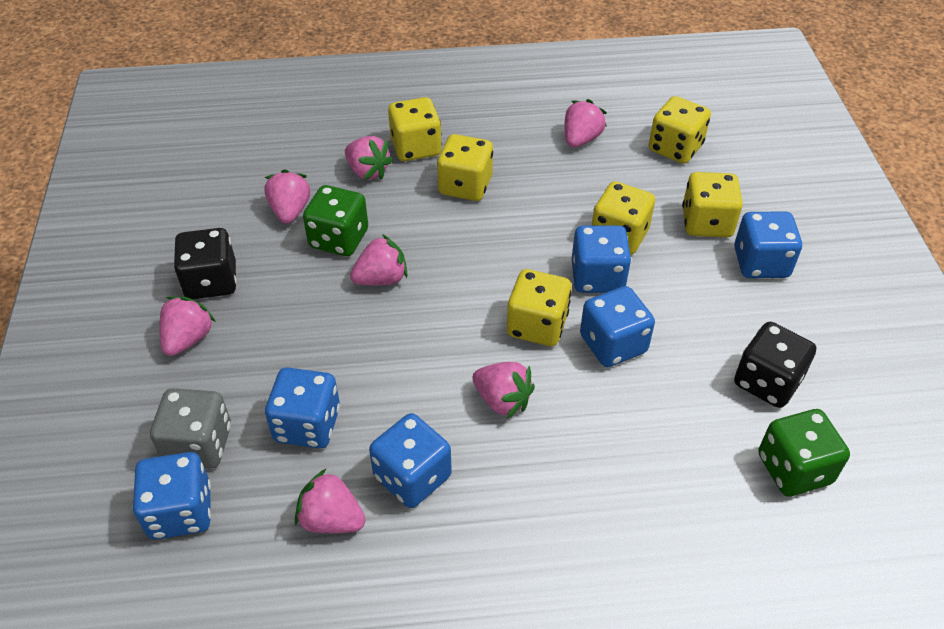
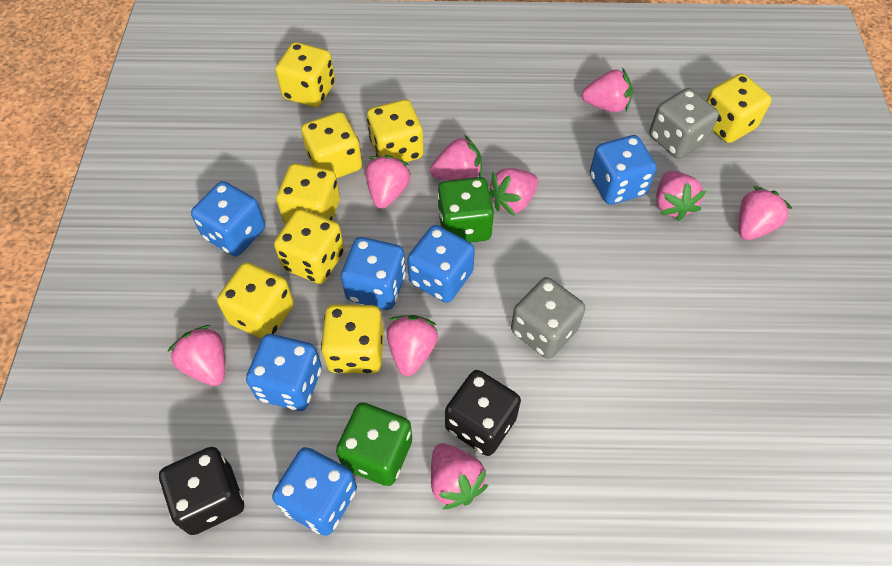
grey dice: 1 -> 2
pink strawberry: 7 -> 9
yellow dice: 6 -> 8

